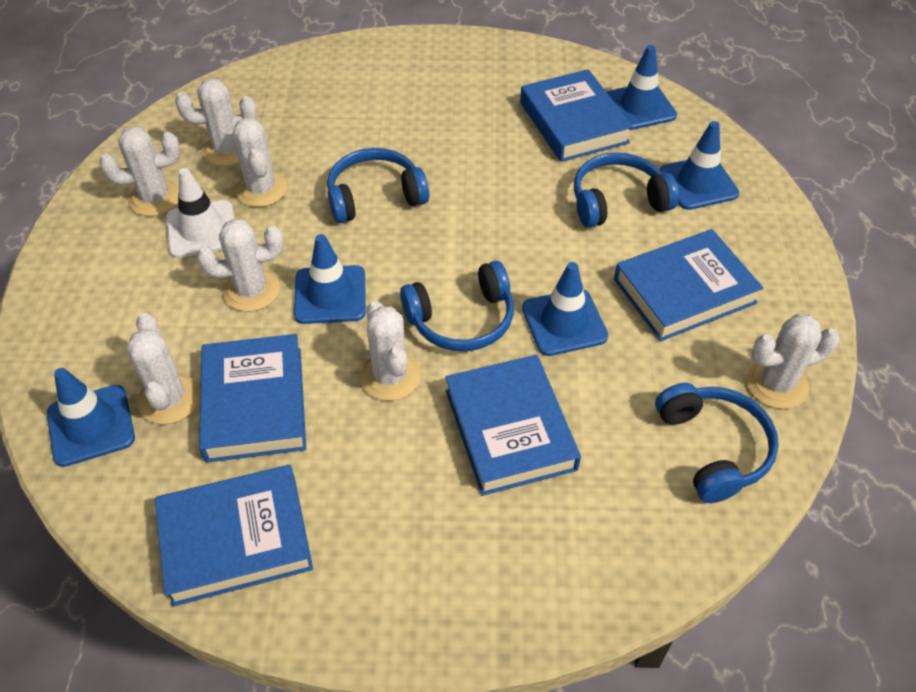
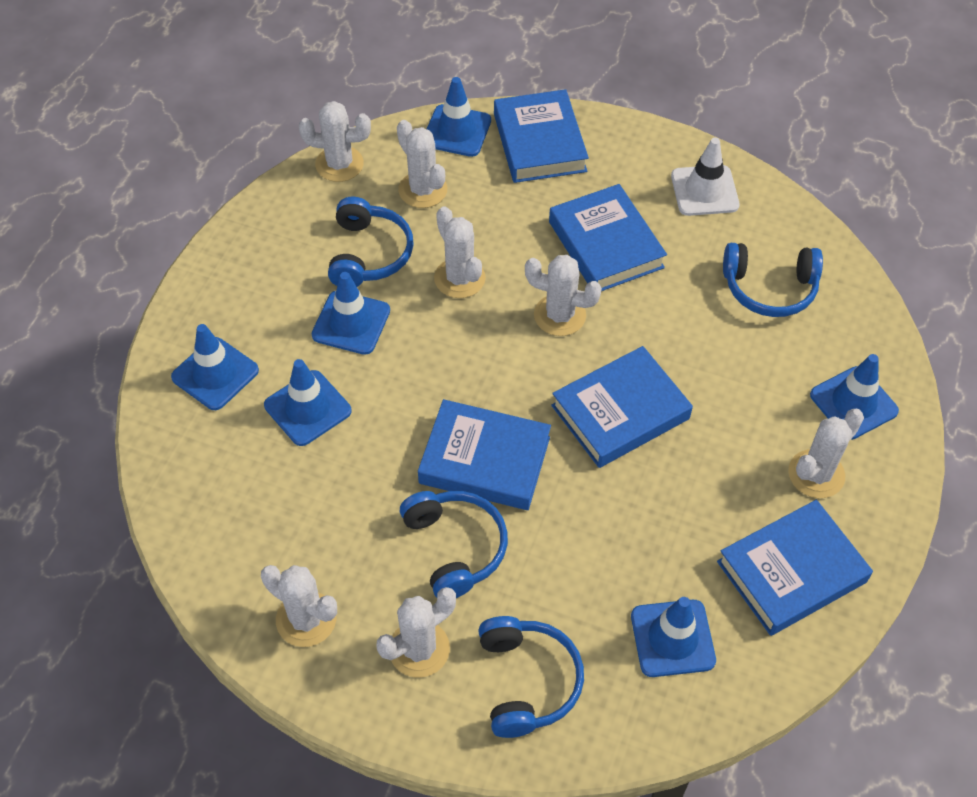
blue traffic cone: 5 -> 6

